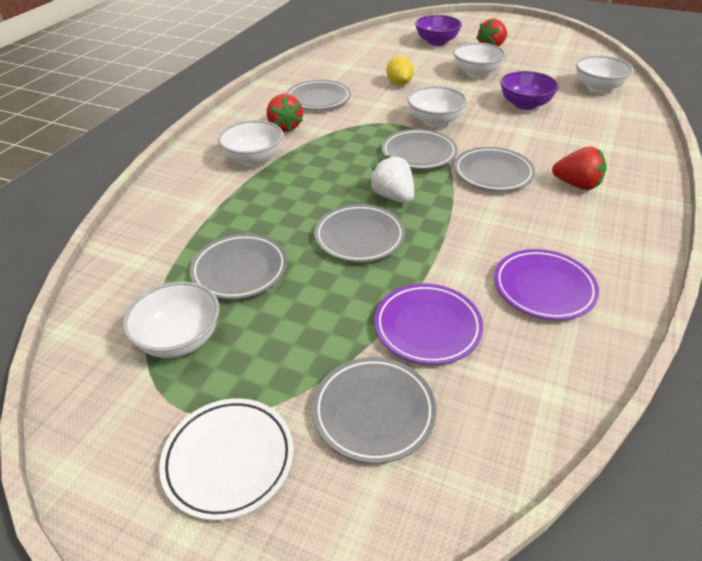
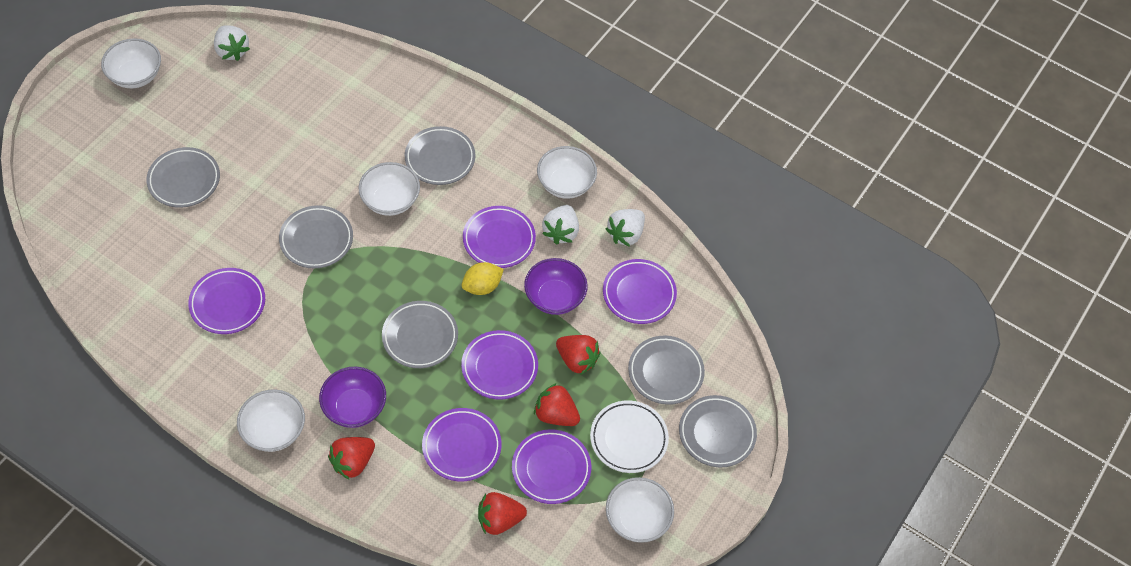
purple plate: 2 -> 6
red strawberry: 3 -> 4
white strawberry: 1 -> 3

